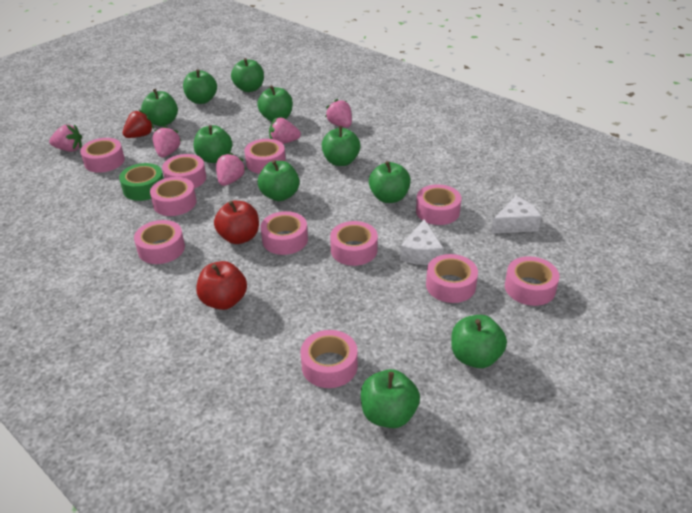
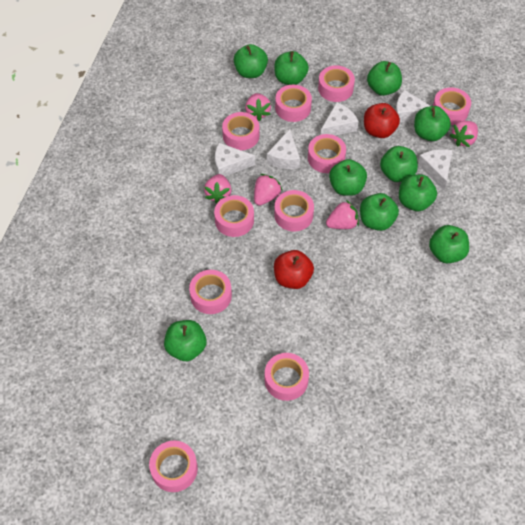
green tape: 1 -> 0
pink tape: 11 -> 10
red strawberry: 1 -> 0
white cheese: 2 -> 5

